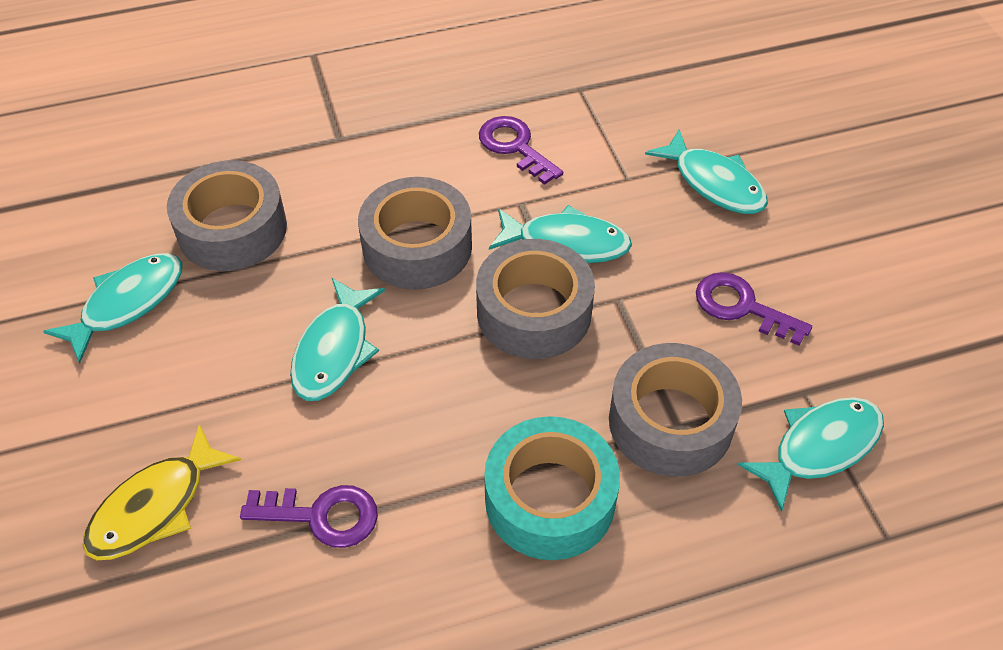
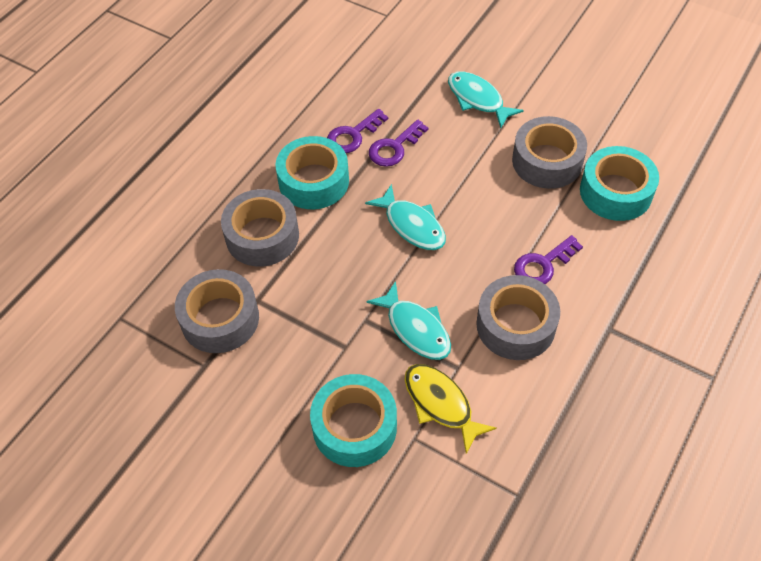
turquoise fish: 5 -> 3
turquoise tape: 1 -> 3

